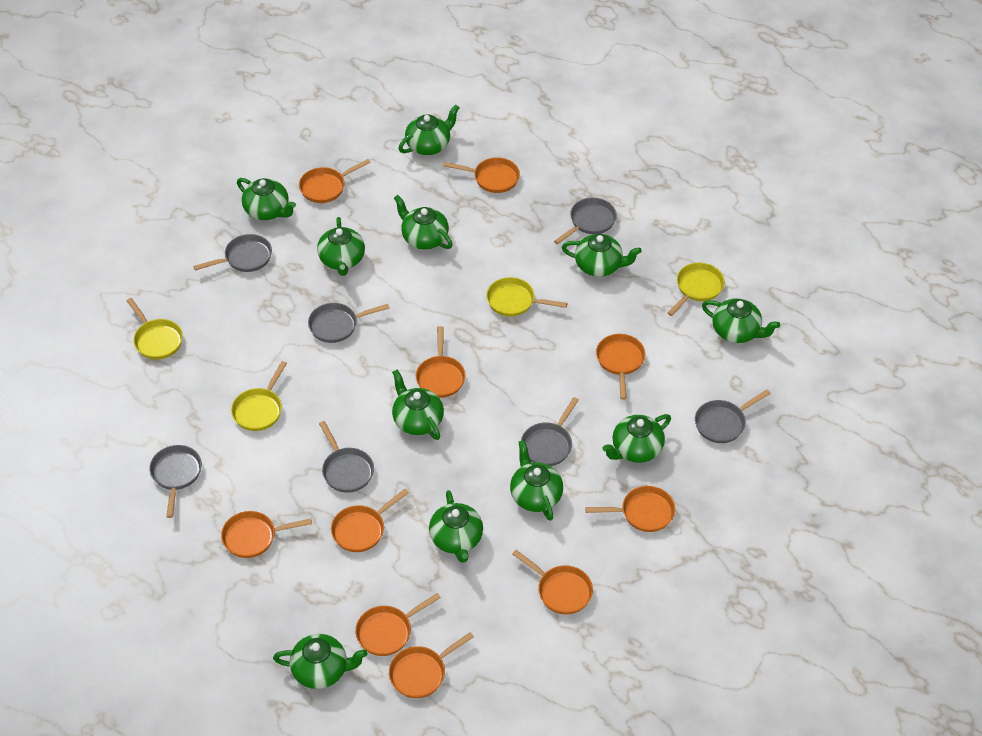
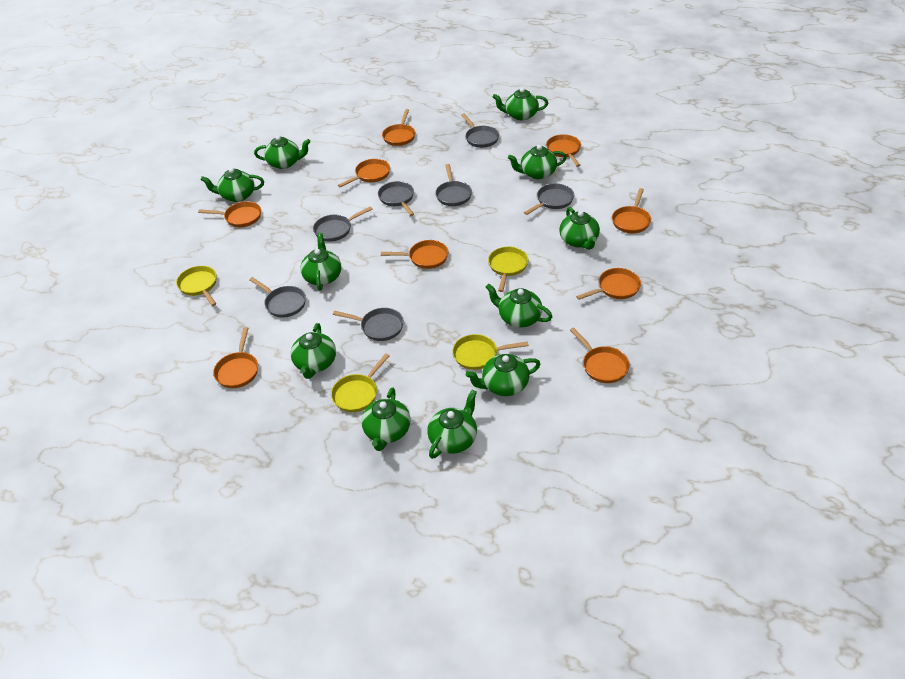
orange pan: 10 -> 9

